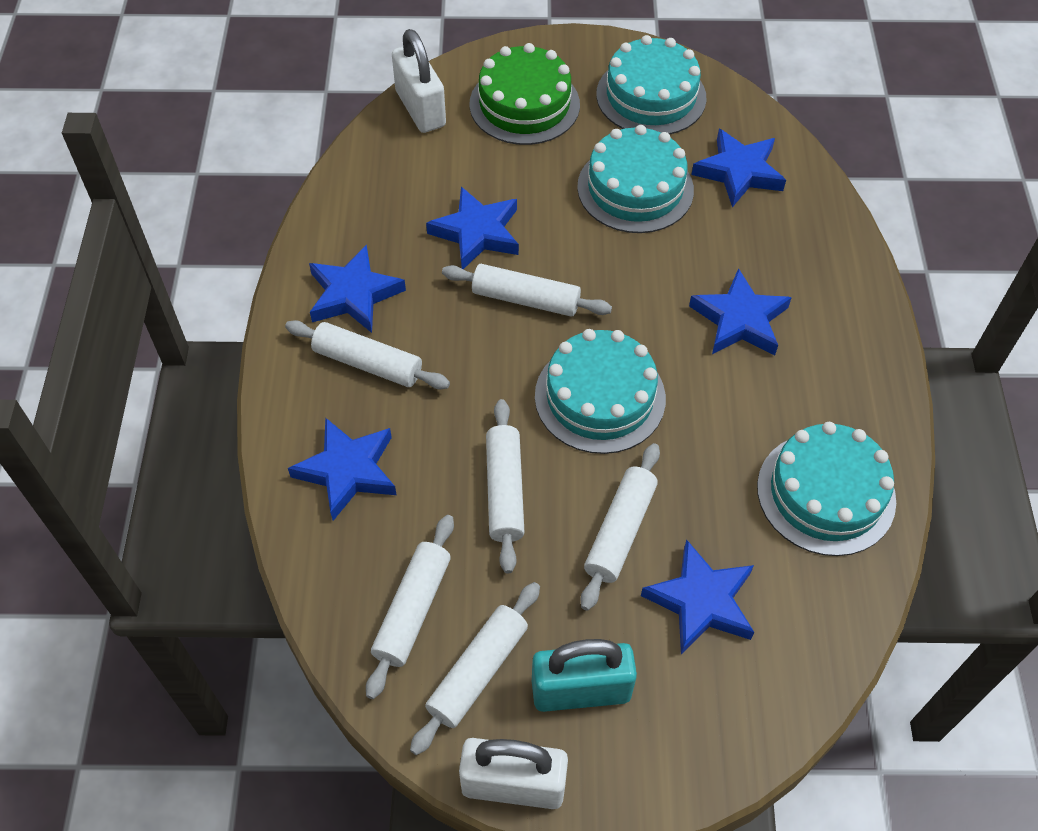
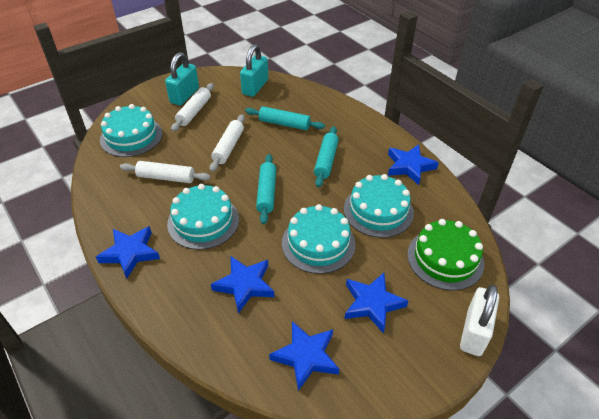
blue star: 6 -> 5
turquoise padlock: 1 -> 2
turquoise rolling pin: 0 -> 3
white padlock: 2 -> 1
white rolling pin: 6 -> 3

